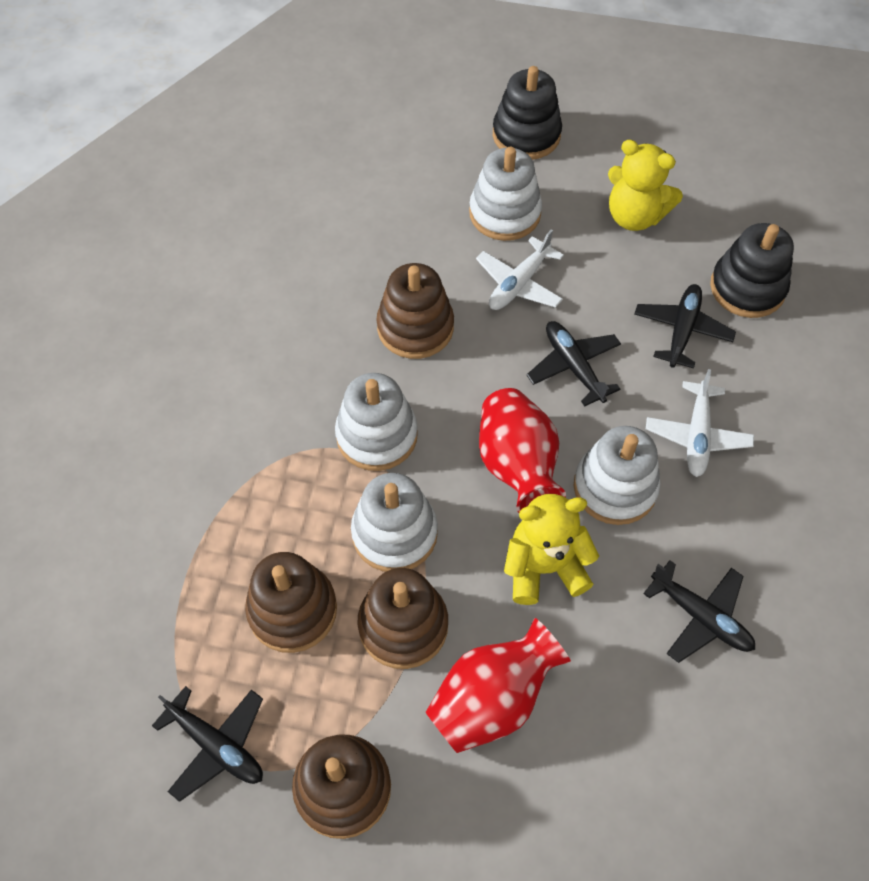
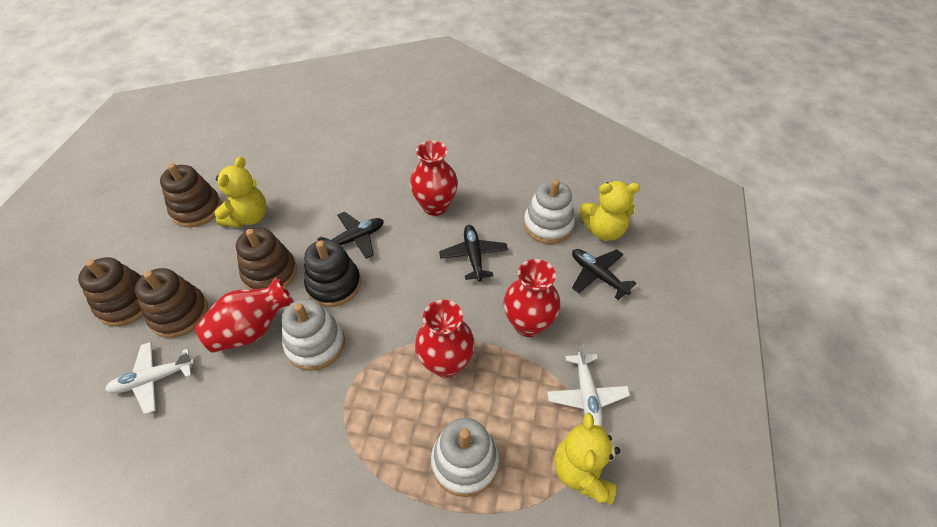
black plane: 4 -> 3
black stacking toy: 2 -> 1
red vase: 2 -> 4
white stacking toy: 4 -> 3
yellow teddy bear: 2 -> 3

